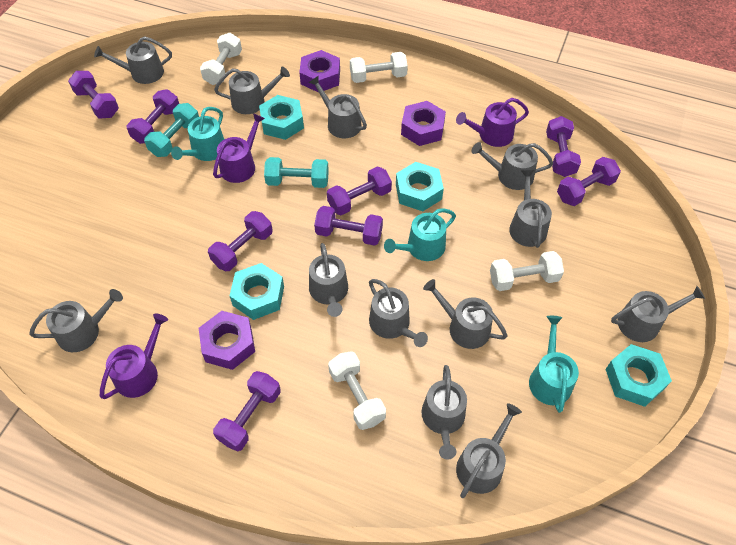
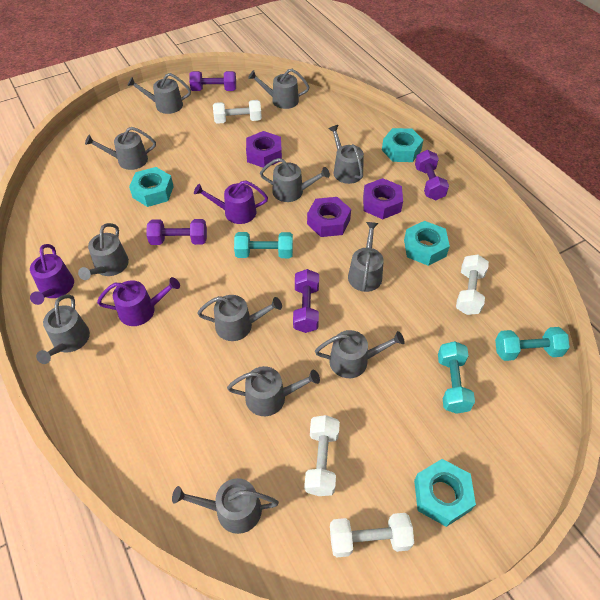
purple dumbbell: 8 -> 4
turquoise dumbbell: 2 -> 3
turquoise watering can: 3 -> 0

